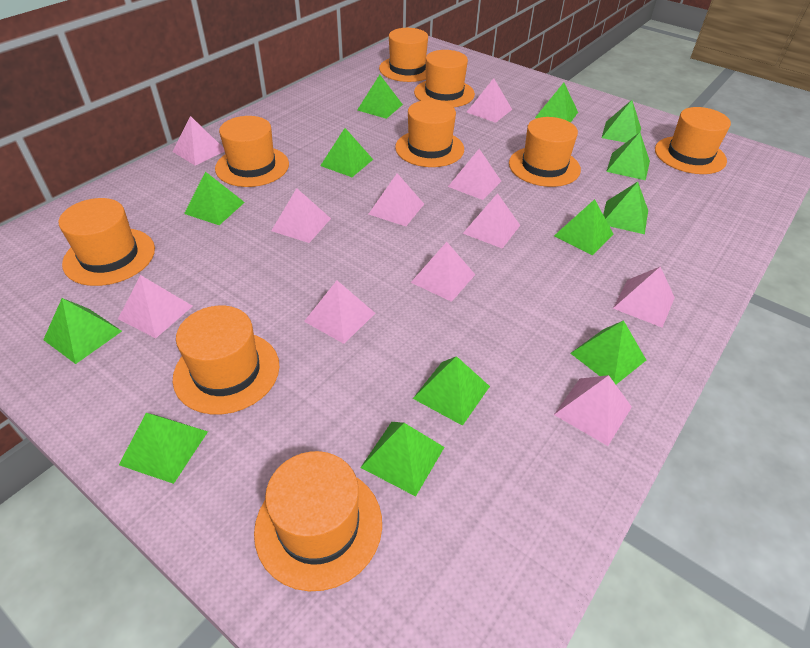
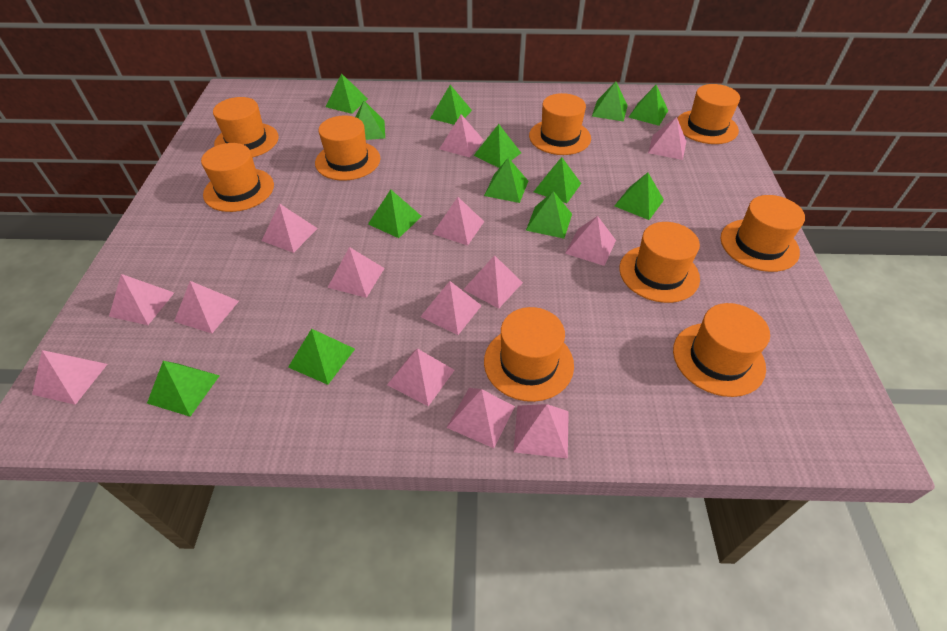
pink pyramid: 11 -> 14

